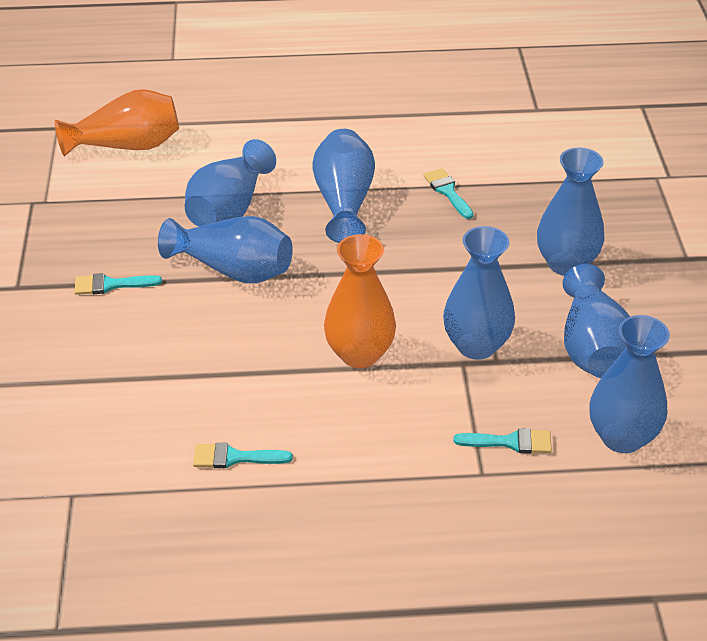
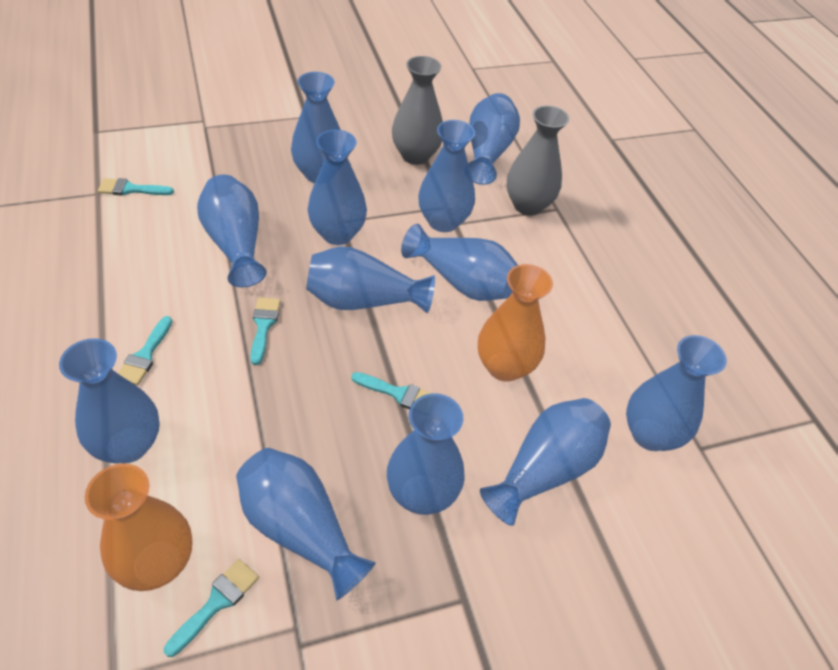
blue vase: 7 -> 12
grey vase: 0 -> 2
turquoise brush: 4 -> 5

